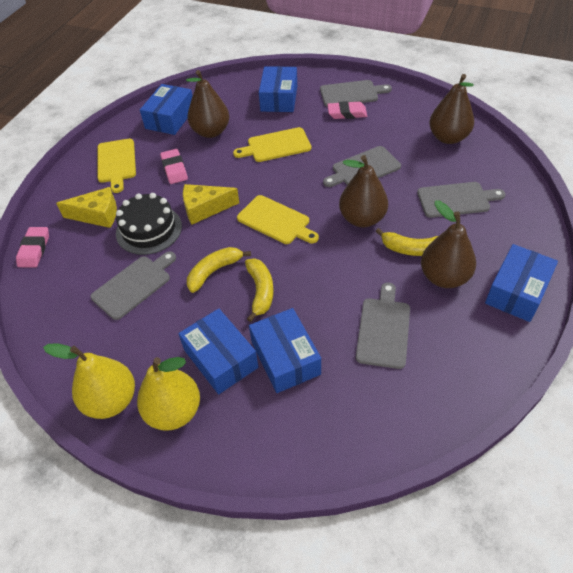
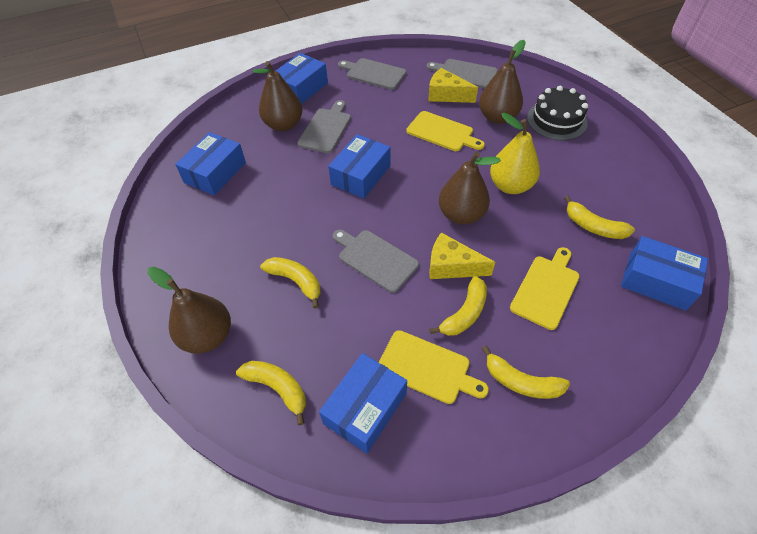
grey cutting board: 5 -> 4
pink eraser: 3 -> 0
yellow banana: 3 -> 5
yellow pear: 2 -> 1

